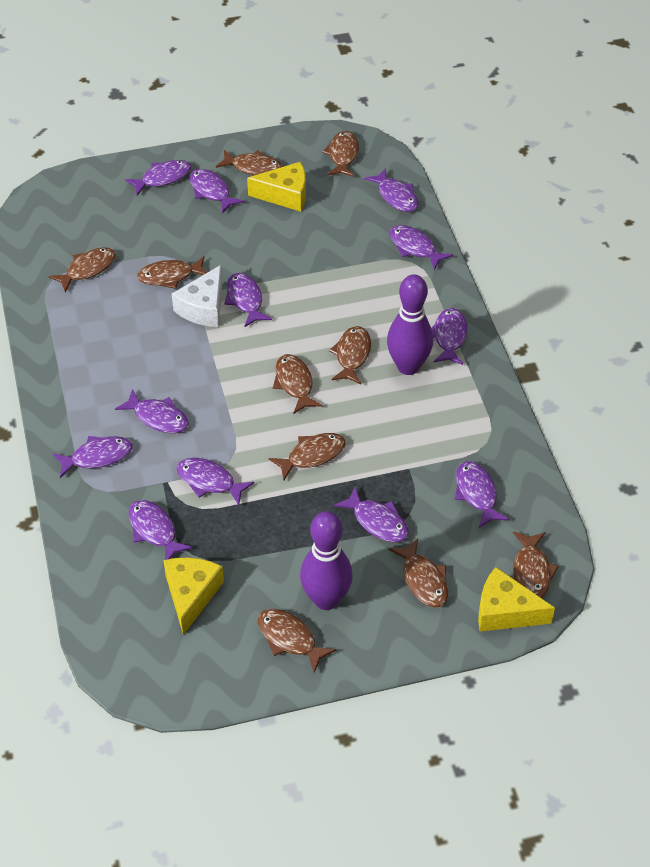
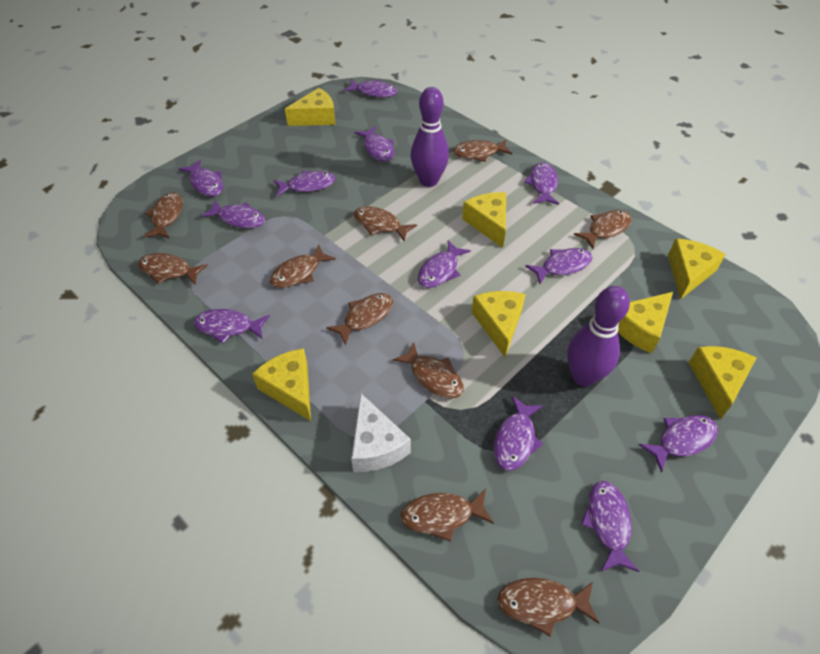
yellow cheese: 3 -> 7

